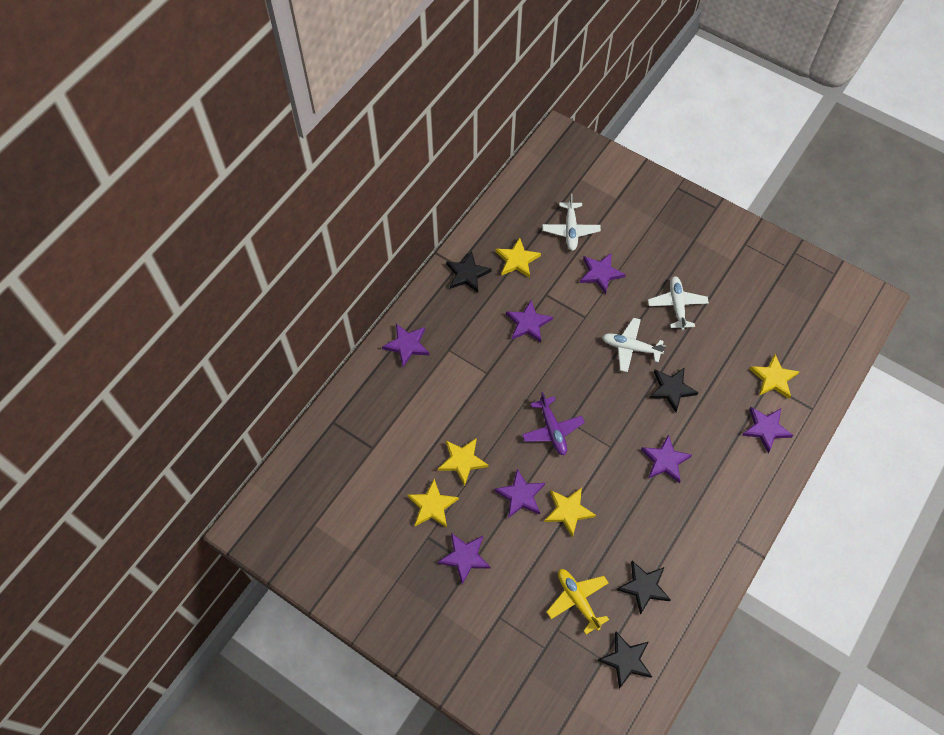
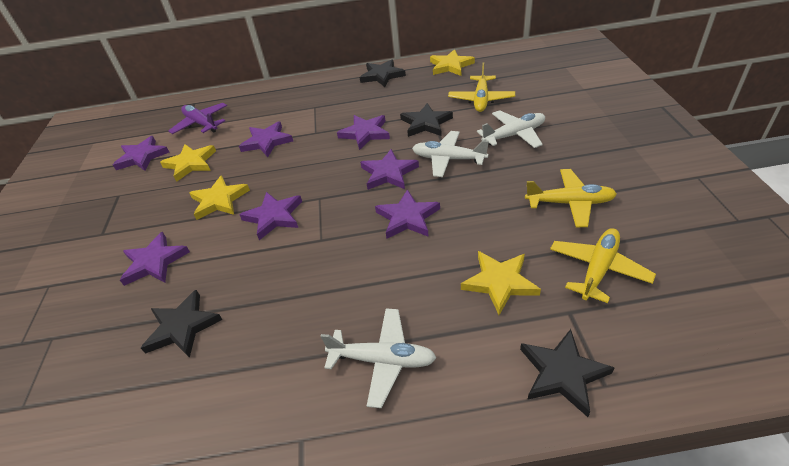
yellow plane: 1 -> 3
yellow star: 5 -> 4

